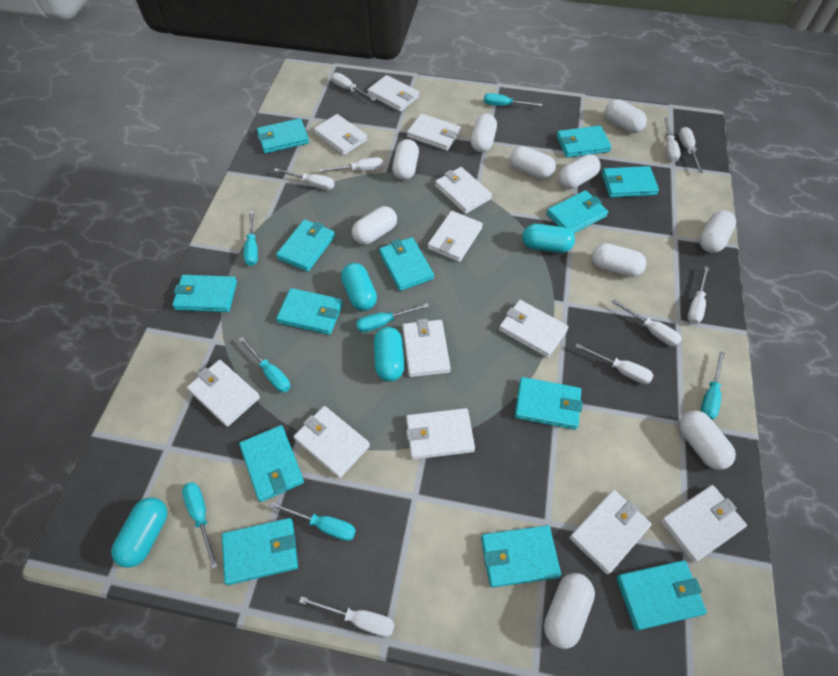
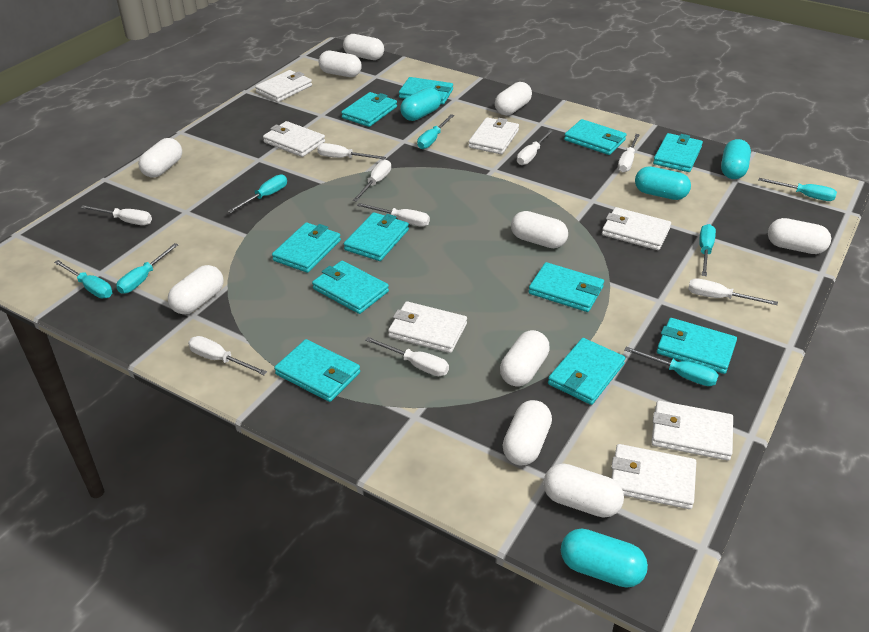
turquoise wallet: 13 -> 11
white wallet: 12 -> 7

